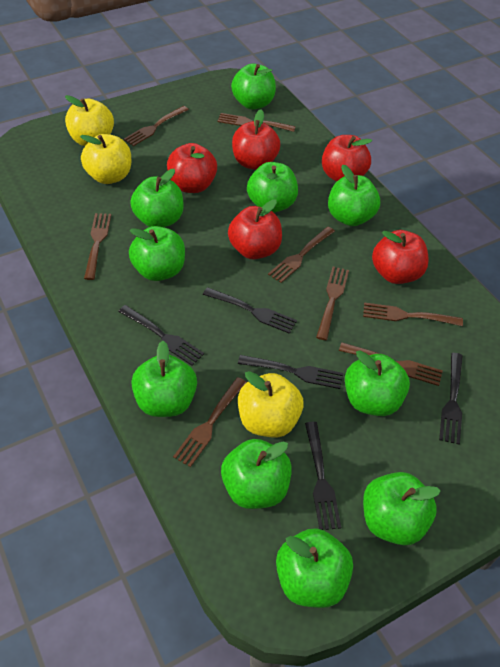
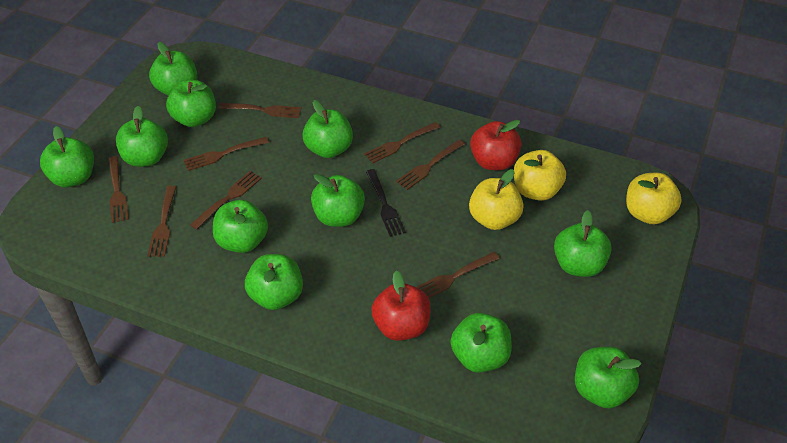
black fork: 5 -> 1
green apple: 10 -> 11
red apple: 5 -> 2

